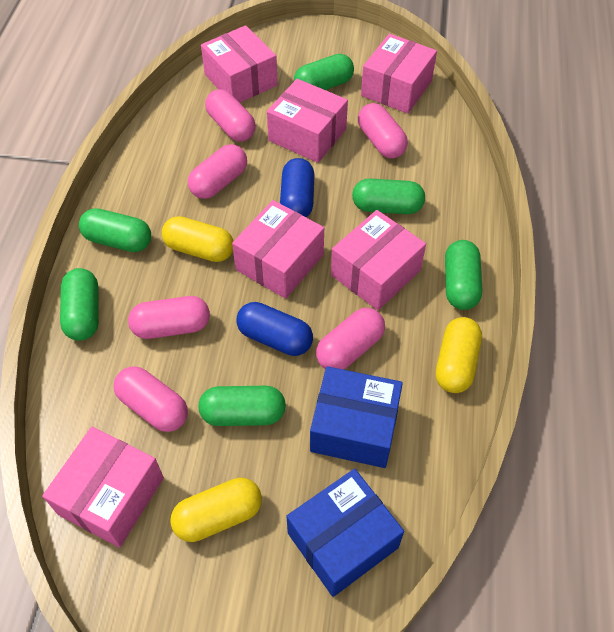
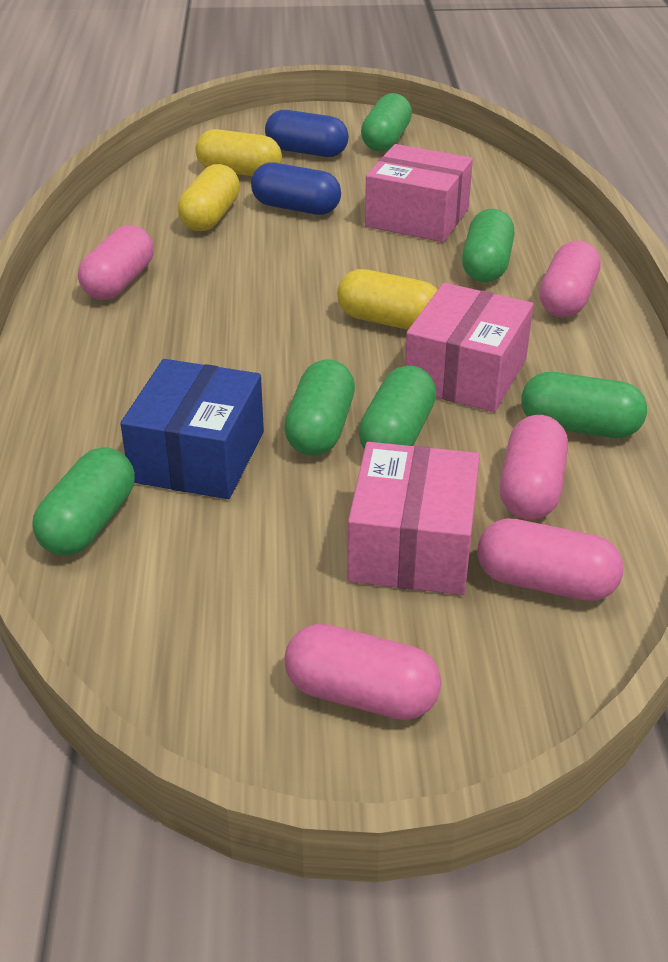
blue box: 2 -> 1
pink box: 6 -> 3
pink capsule: 6 -> 5

